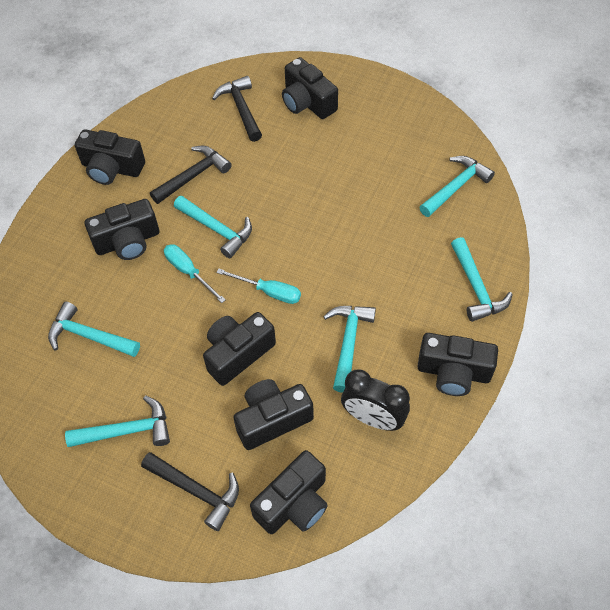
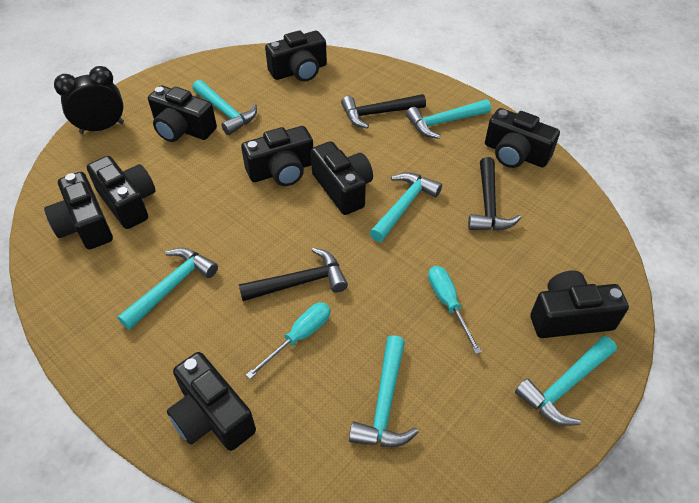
black camera: 7 -> 9

